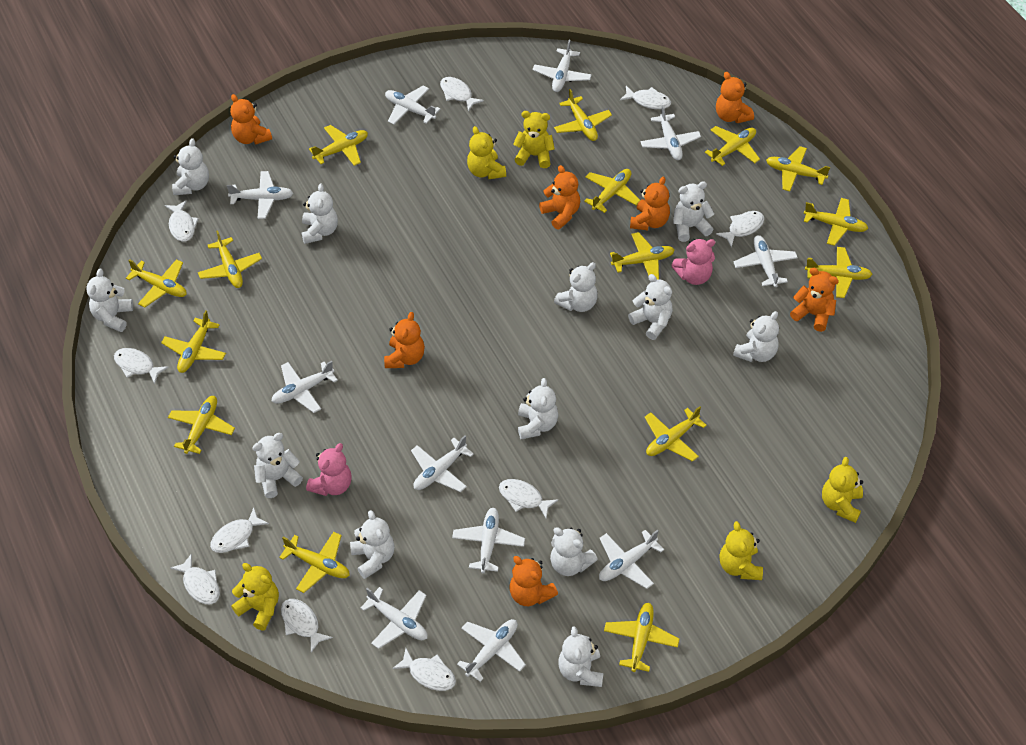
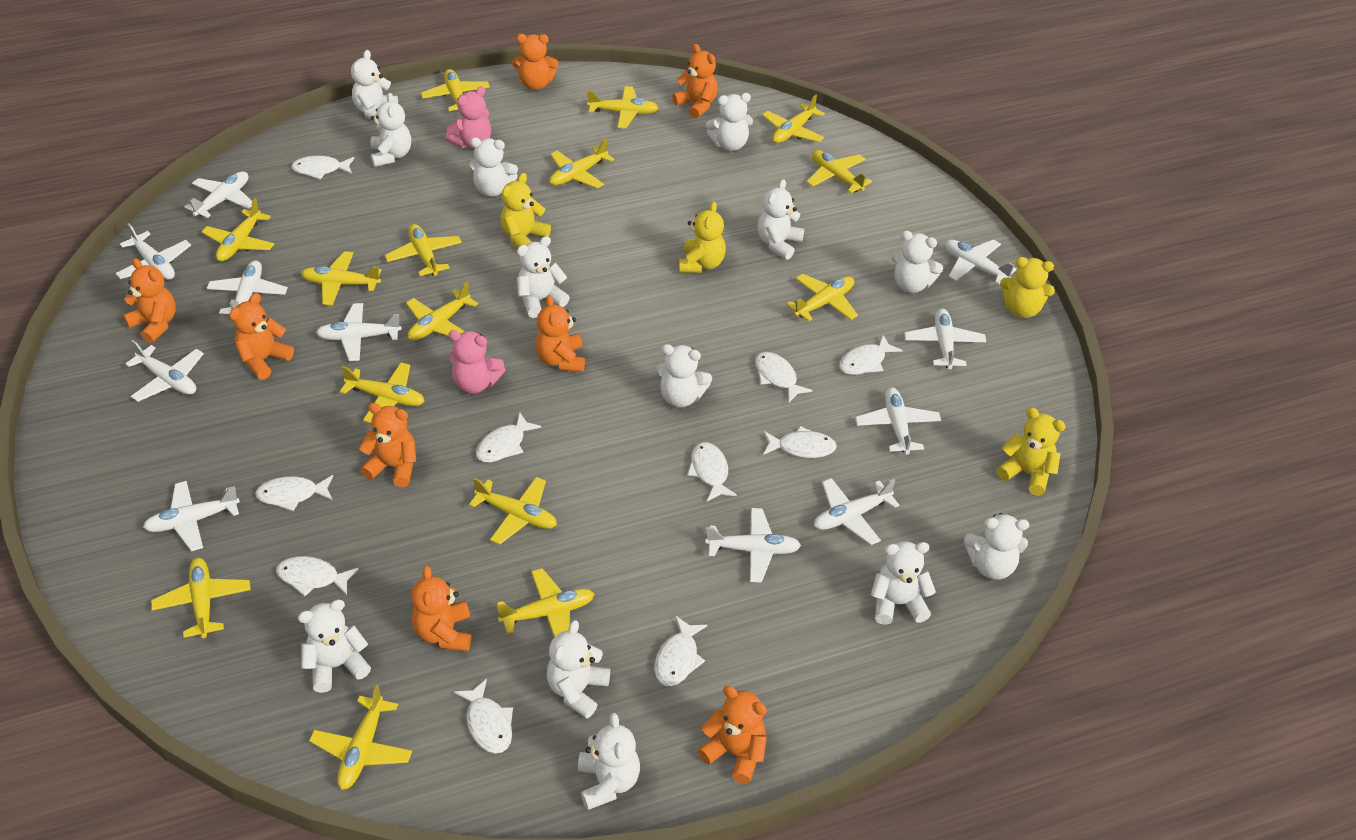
orange teddy bear: 7 -> 8
white teddy bear: 12 -> 13
yellow teddy bear: 5 -> 4

